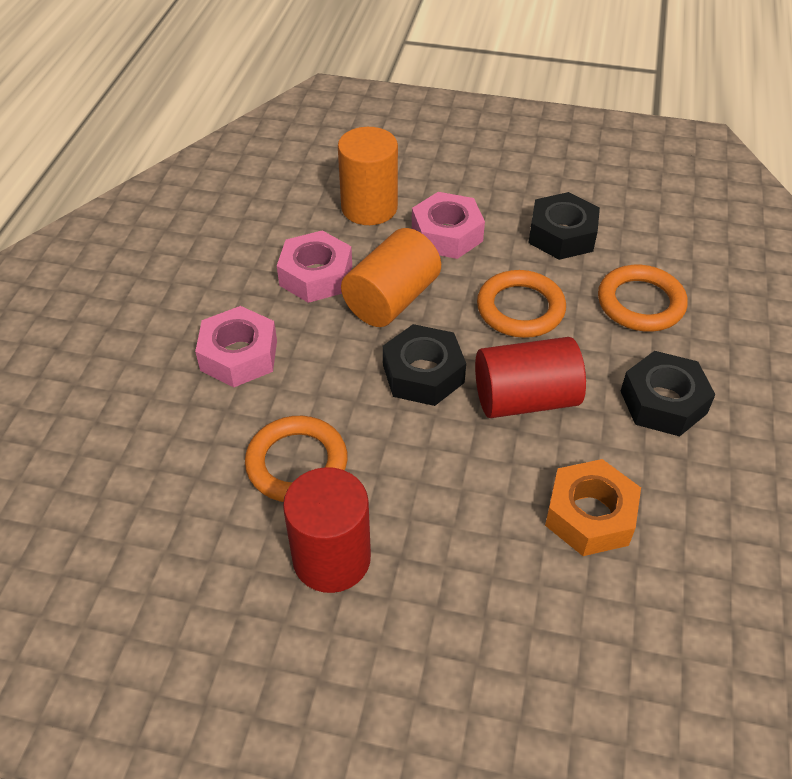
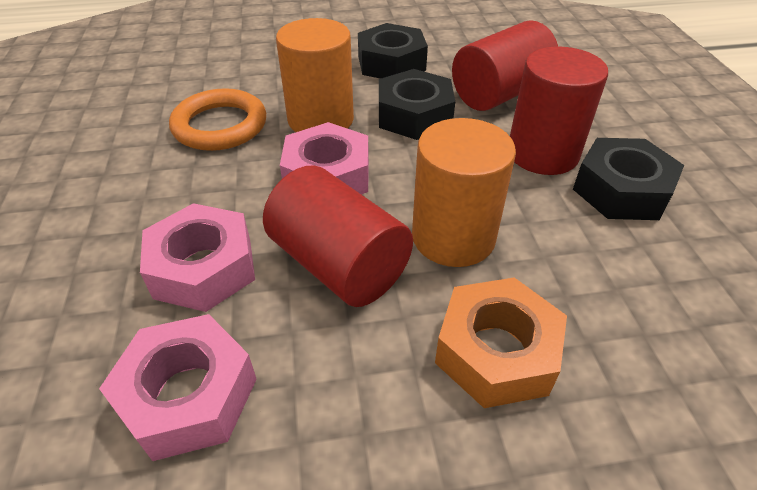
orange ring: 3 -> 1
red cylinder: 2 -> 3

